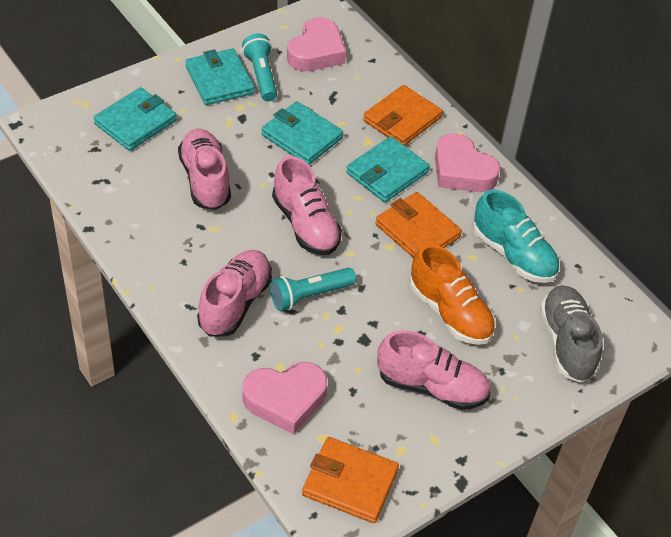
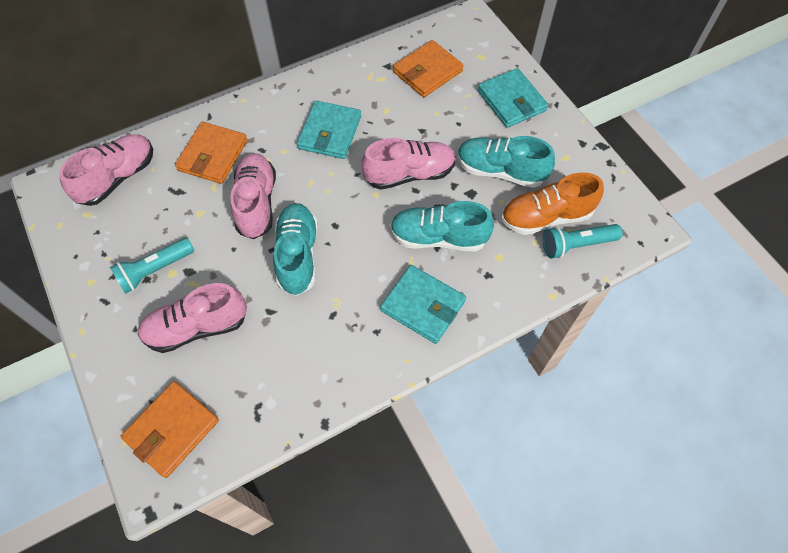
grey shoe: 1 -> 0
pink heart: 3 -> 0
turquoise shoe: 1 -> 3
turquoise wallet: 4 -> 3

